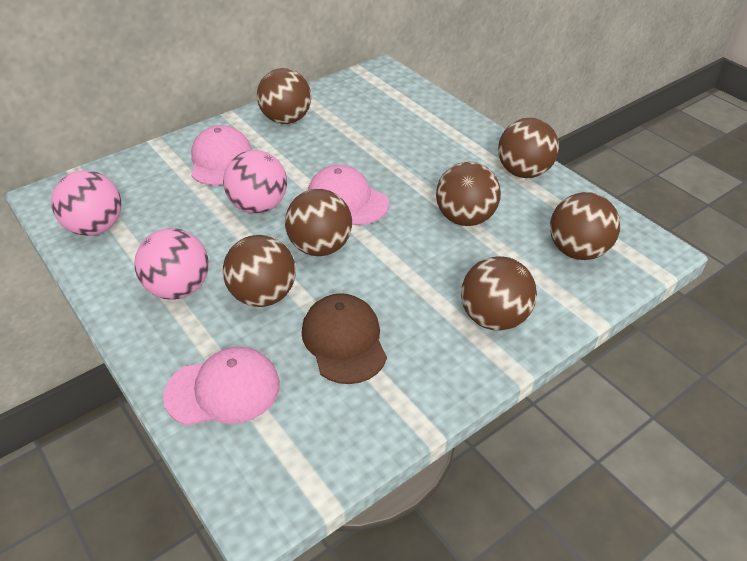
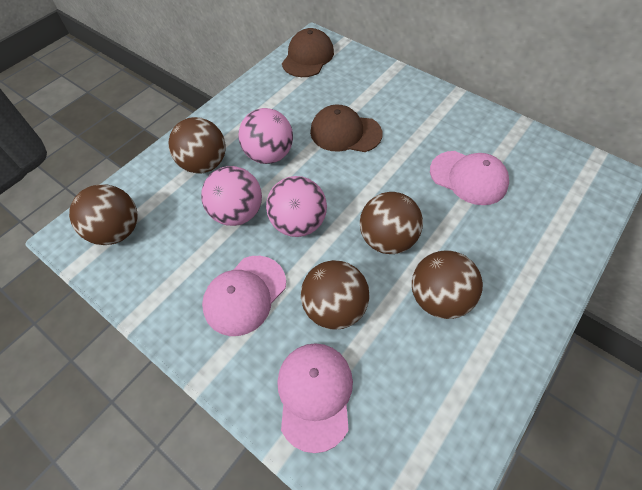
brown ball: 7 -> 5
brown cap: 1 -> 2

